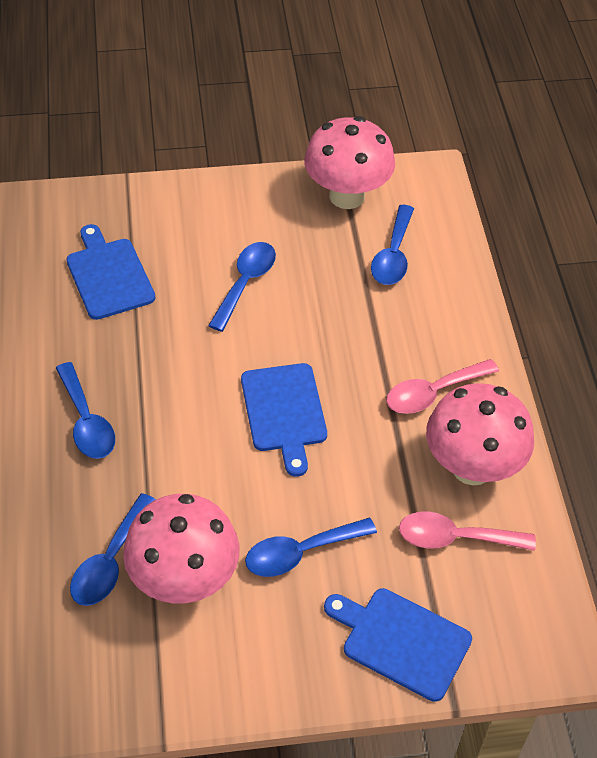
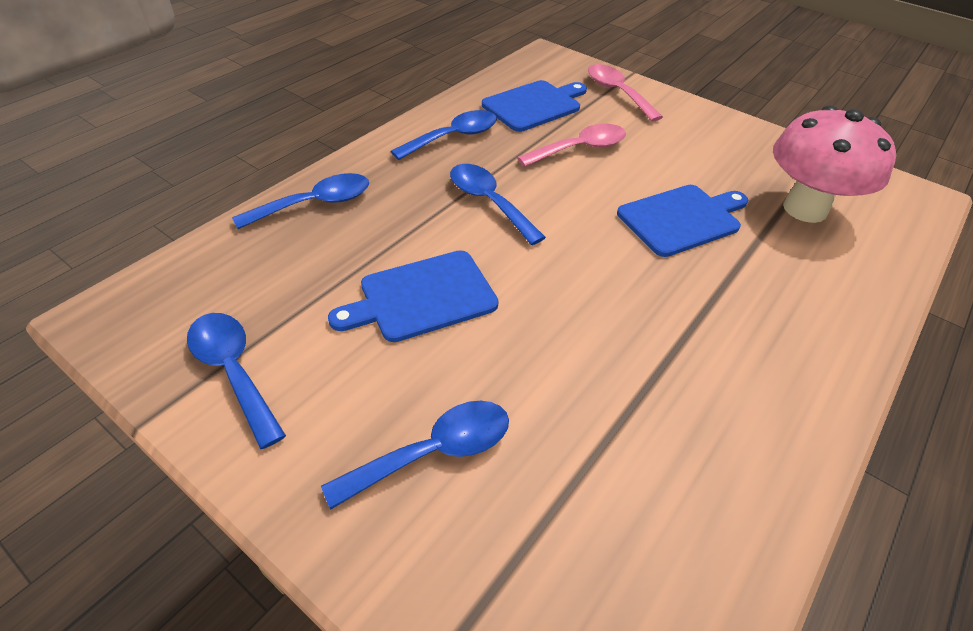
pink mushroom: 3 -> 1

